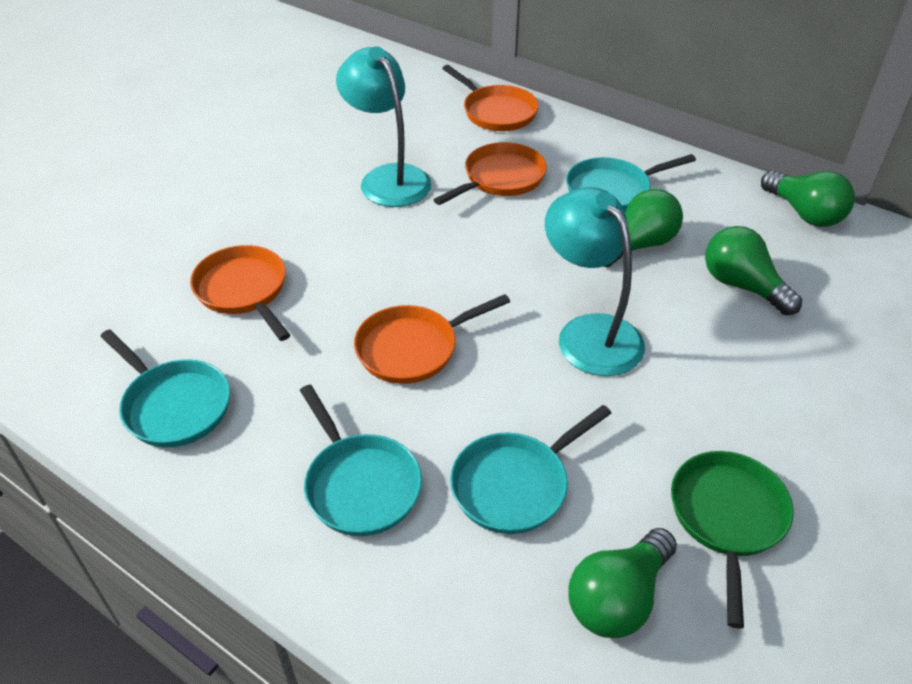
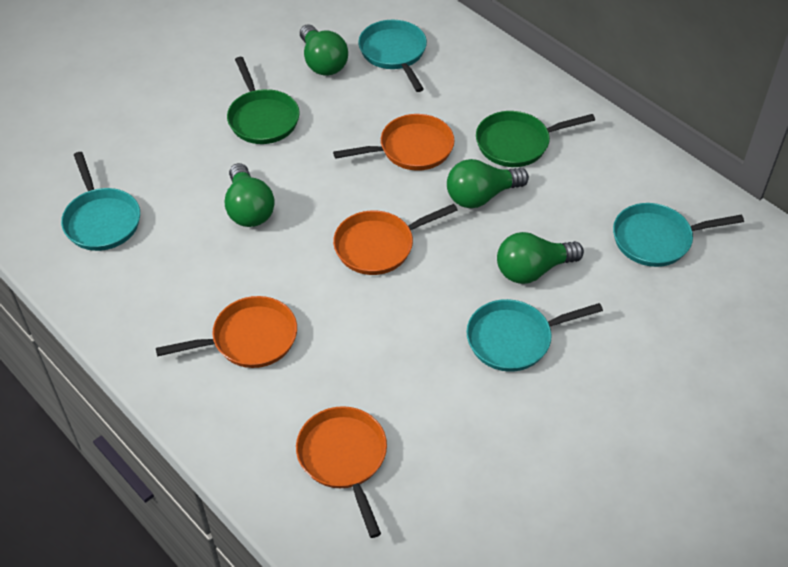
green pan: 1 -> 2
turquoise lamp: 2 -> 0

